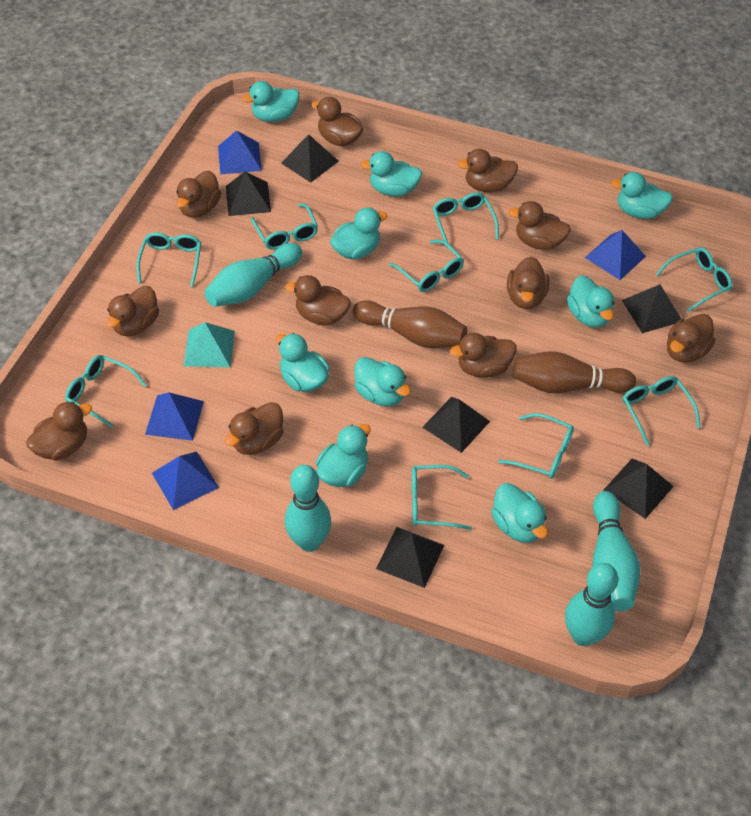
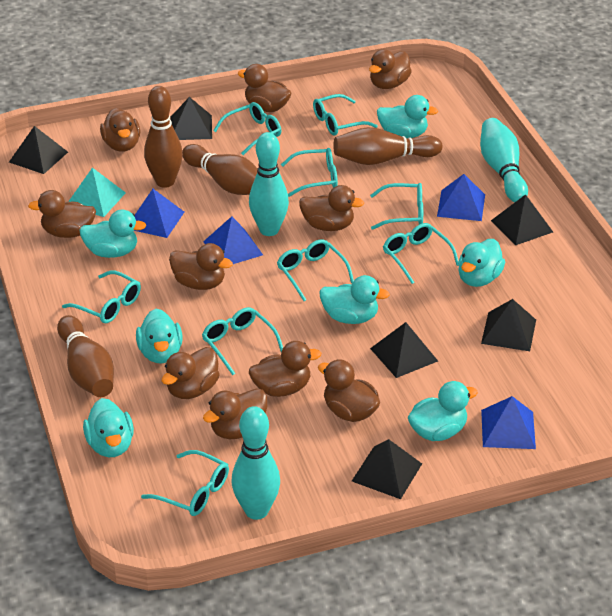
brown bowling pin: 2 -> 4
brown duck: 11 -> 10
turquoise bowling pin: 4 -> 3
turquoise duck: 9 -> 7

